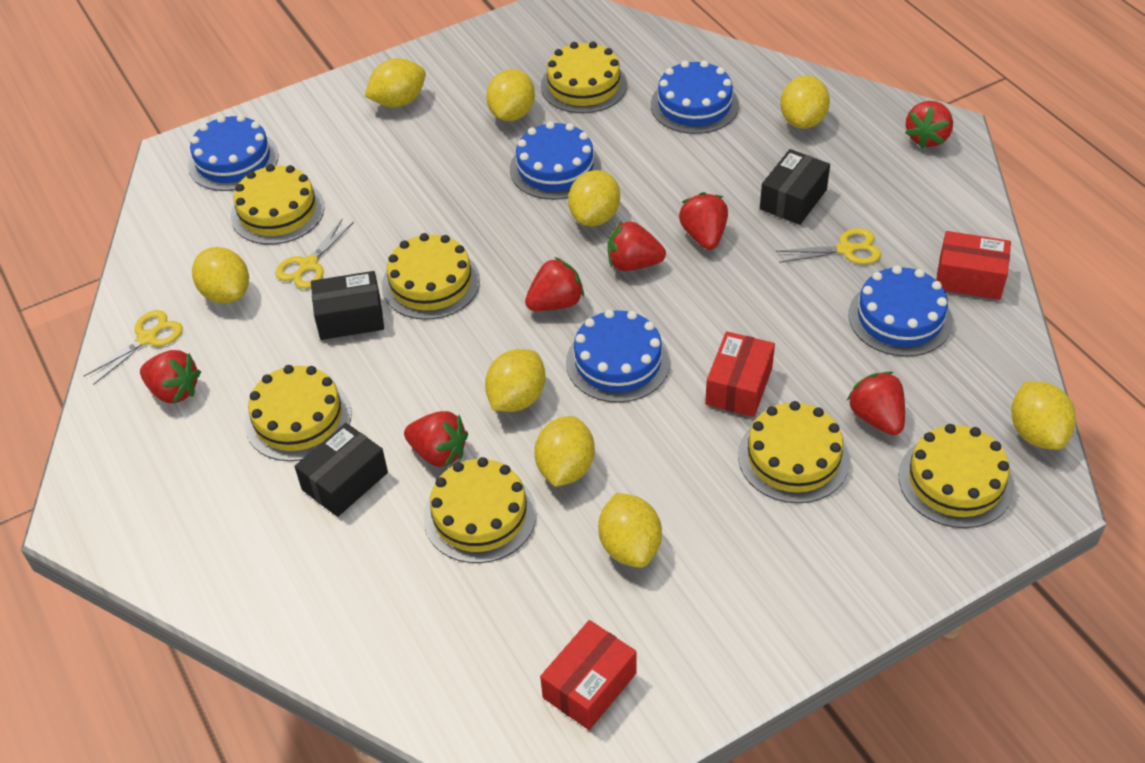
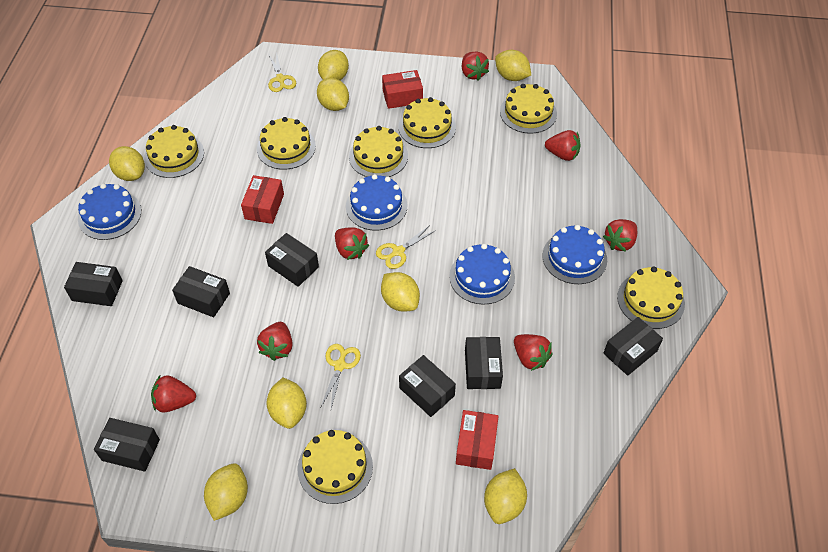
black box: 3 -> 7
blue cake: 5 -> 4
yellow lemon: 9 -> 8

